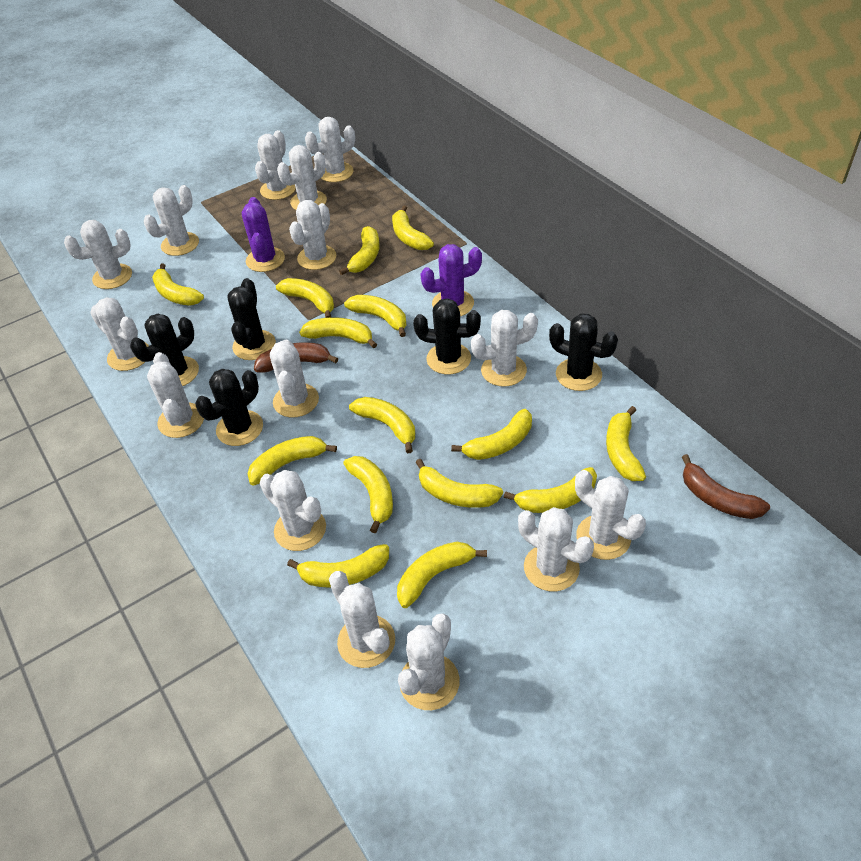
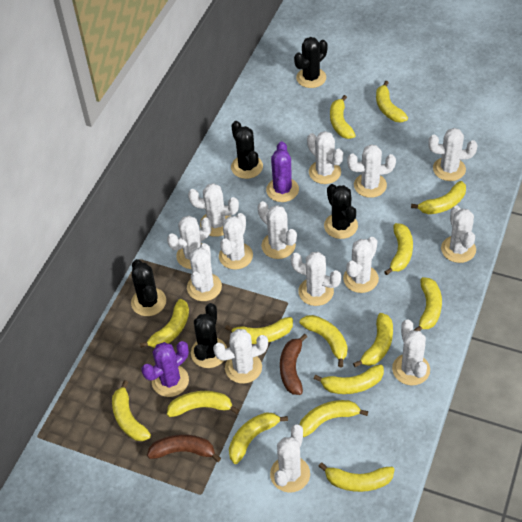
white cactus: 15 -> 14

